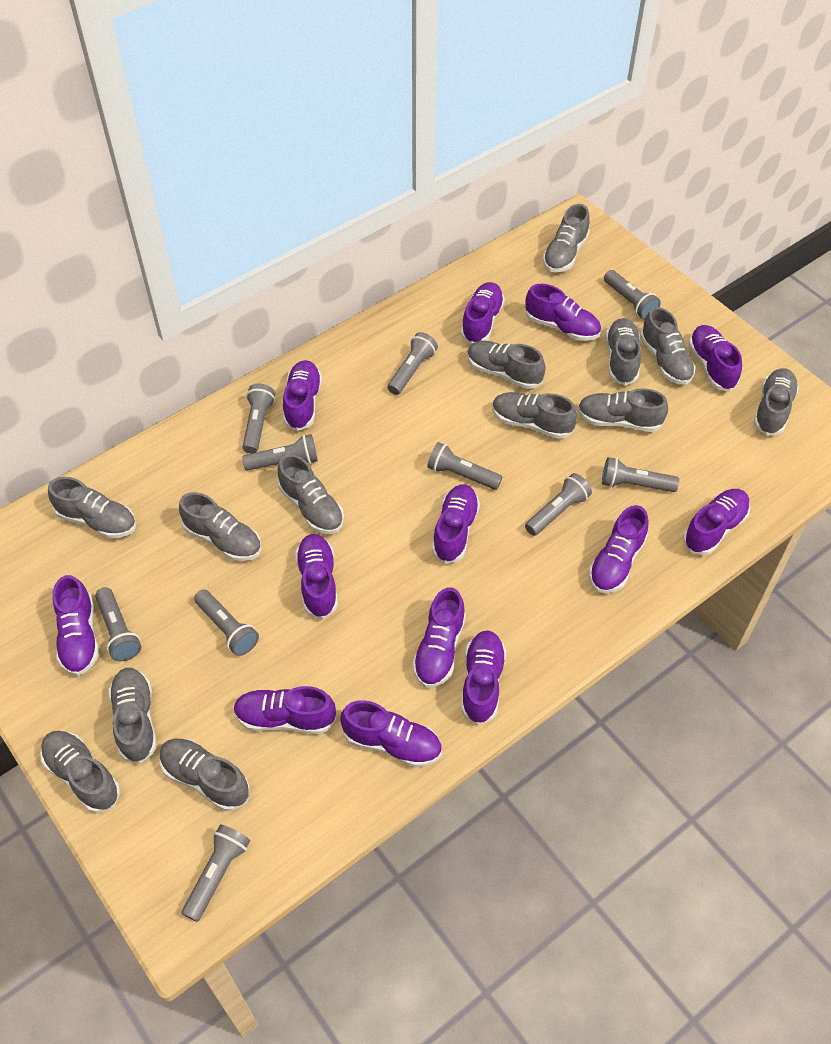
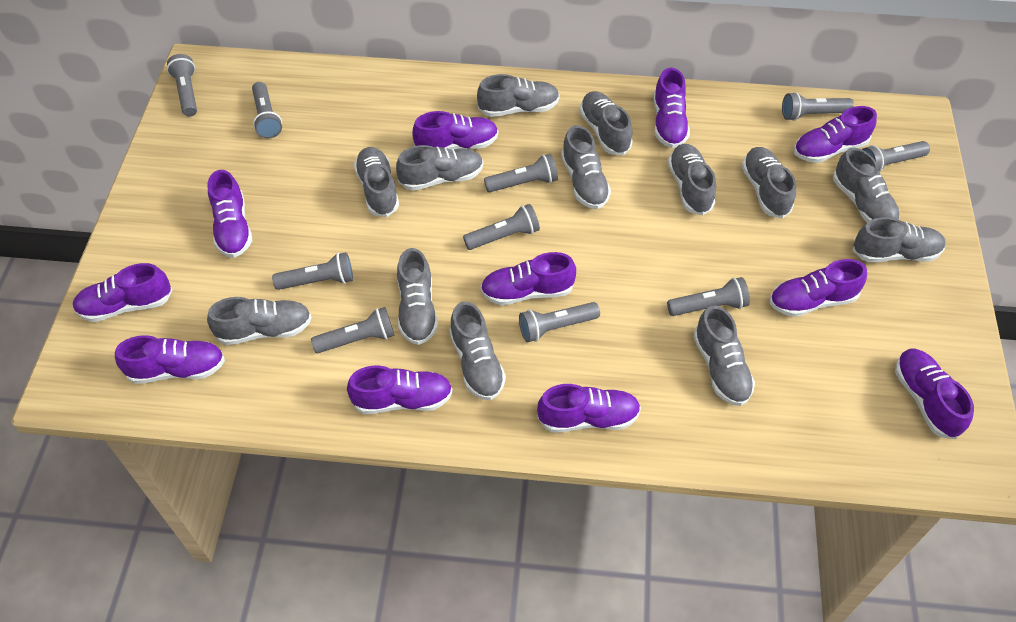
purple shoe: 13 -> 11

